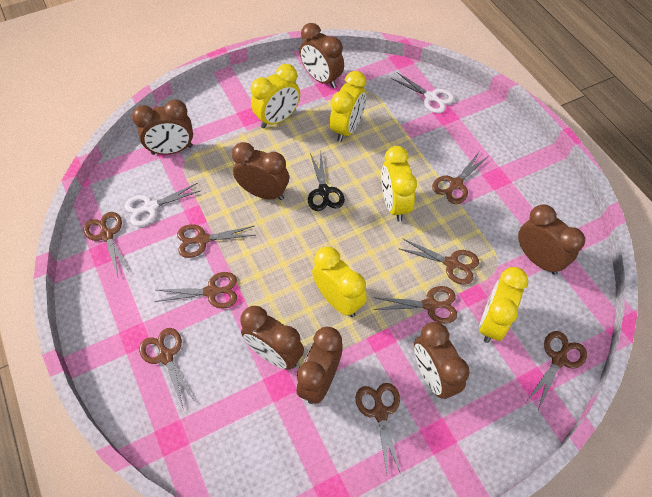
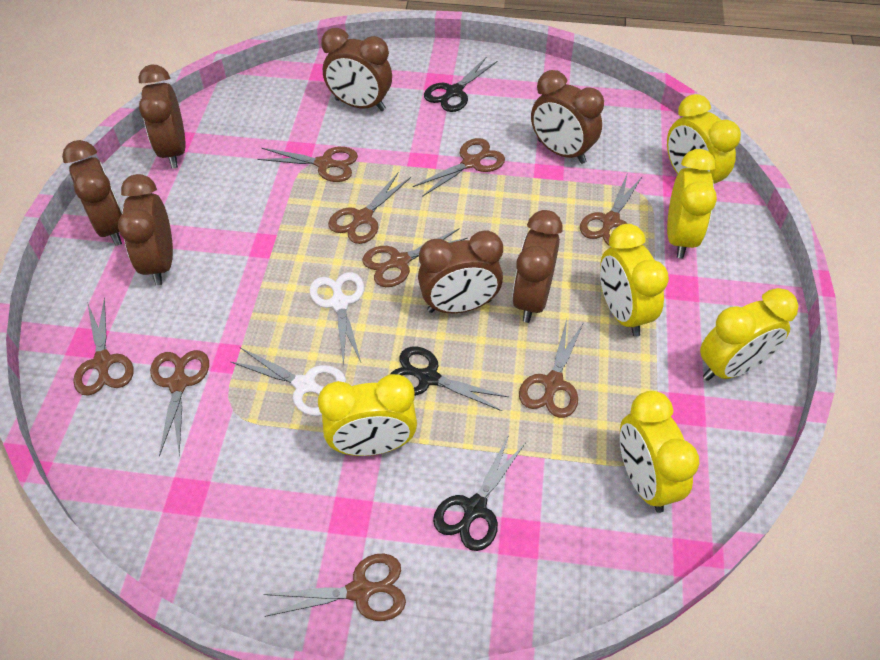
black scissors: 1 -> 3
yellow clock: 5 -> 6

